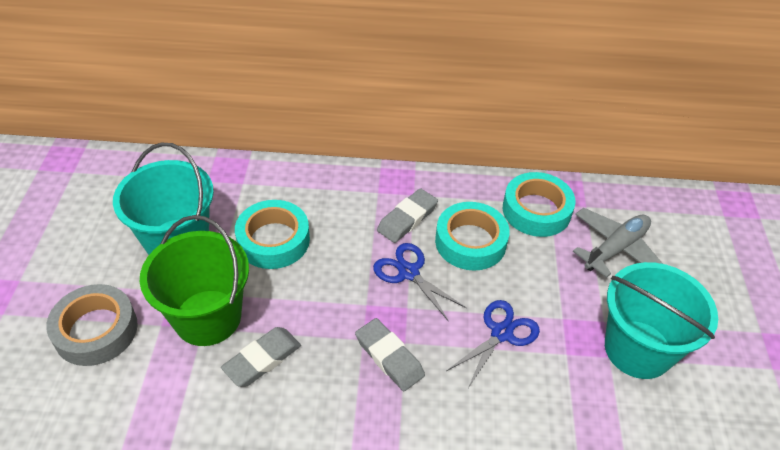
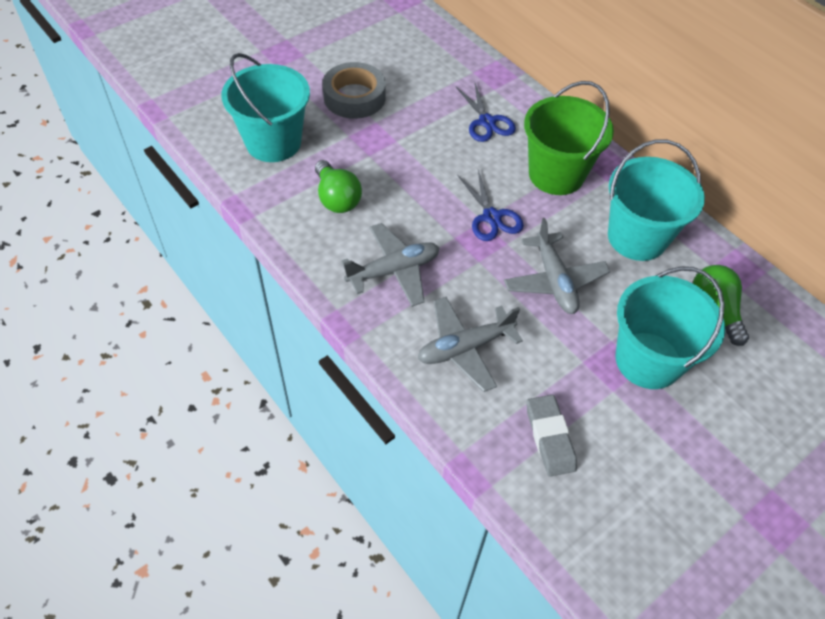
green light bulb: 0 -> 2
grey eraser: 3 -> 1
grey plane: 1 -> 3
turquoise bucket: 2 -> 3
turquoise tape: 3 -> 0

